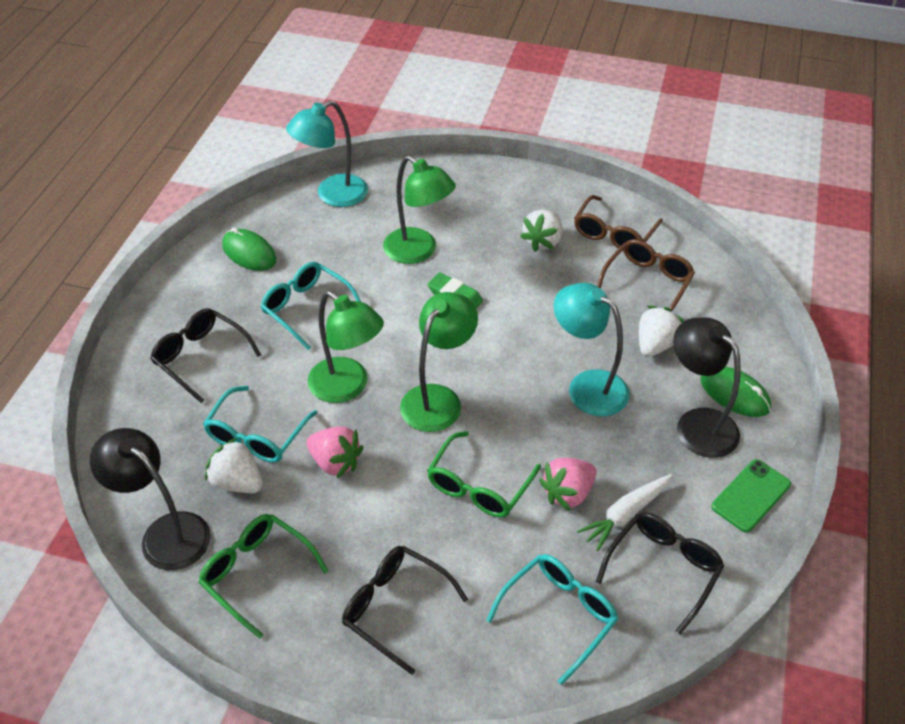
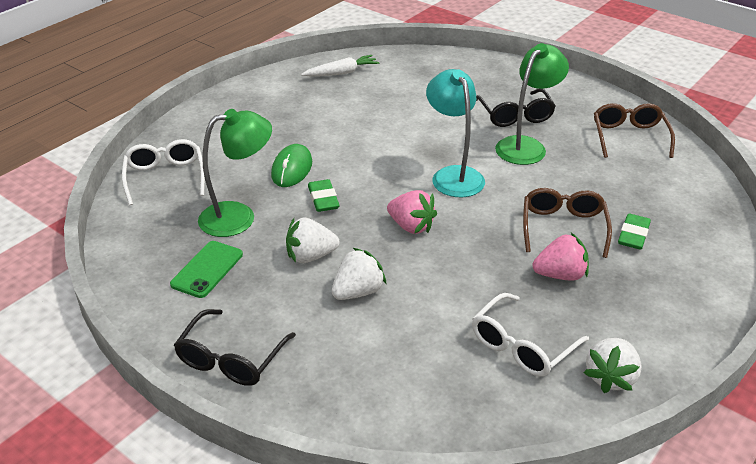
black glasses: 3 -> 2
black lamp: 2 -> 0
green eraser: 1 -> 2
green glasses: 2 -> 0
green lamp: 3 -> 2
green mouse: 2 -> 1
turquoise glasses: 3 -> 0
turquoise lamp: 2 -> 1
white glasses: 0 -> 2

